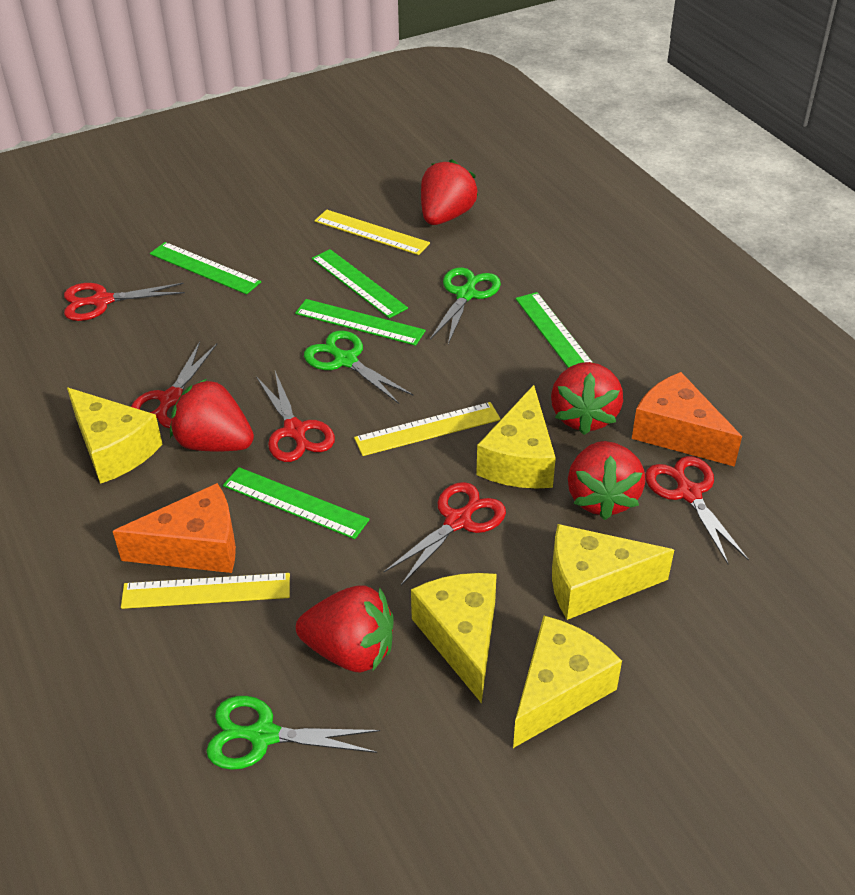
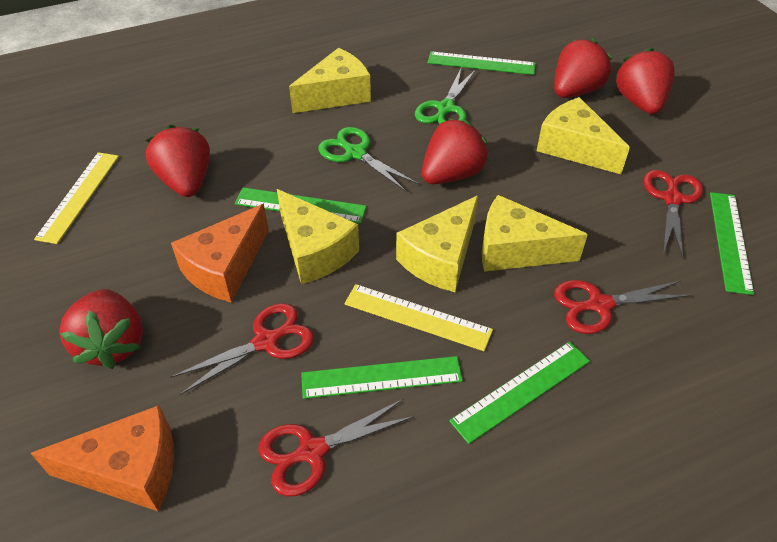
green scissors: 3 -> 2
red scissors: 5 -> 4
yellow ruler: 3 -> 2

